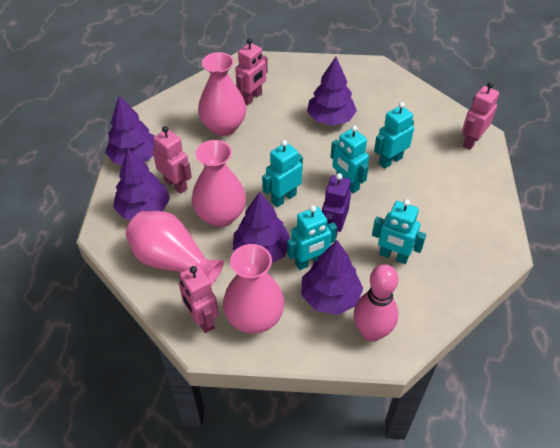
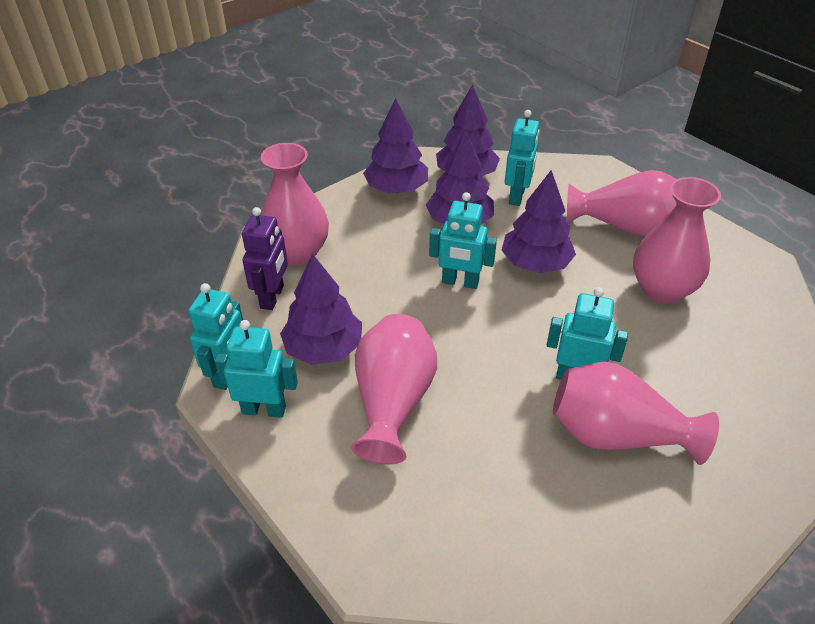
pink bowling pin: 1 -> 0
pink robot: 4 -> 0
pink vase: 4 -> 5

